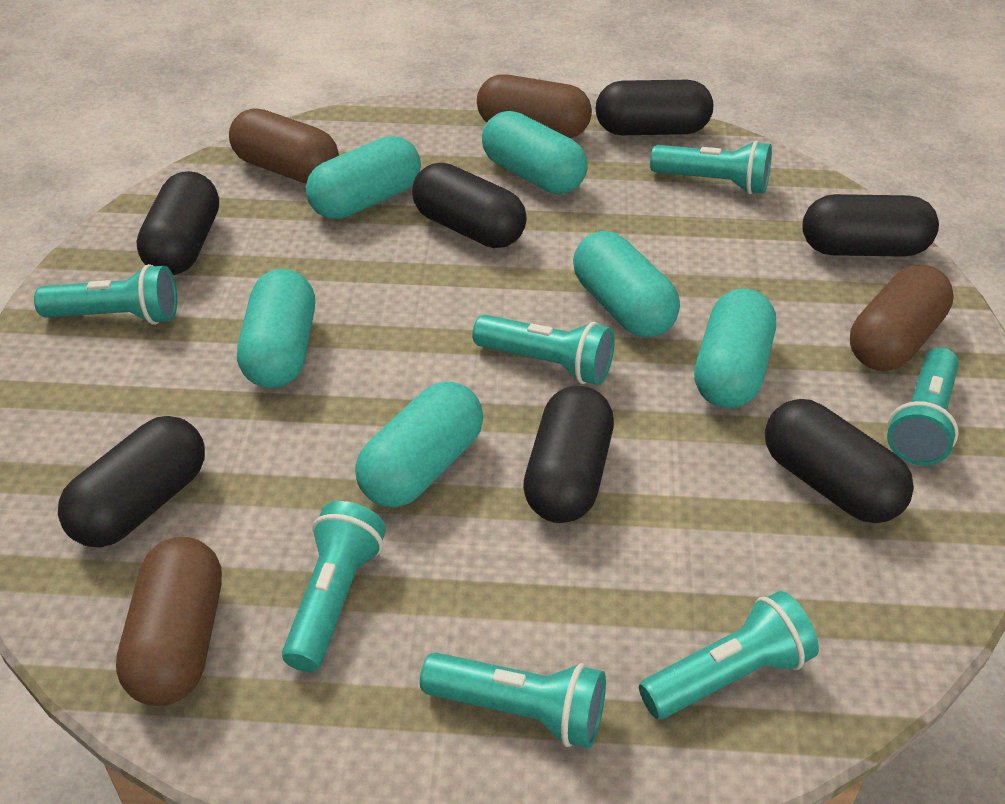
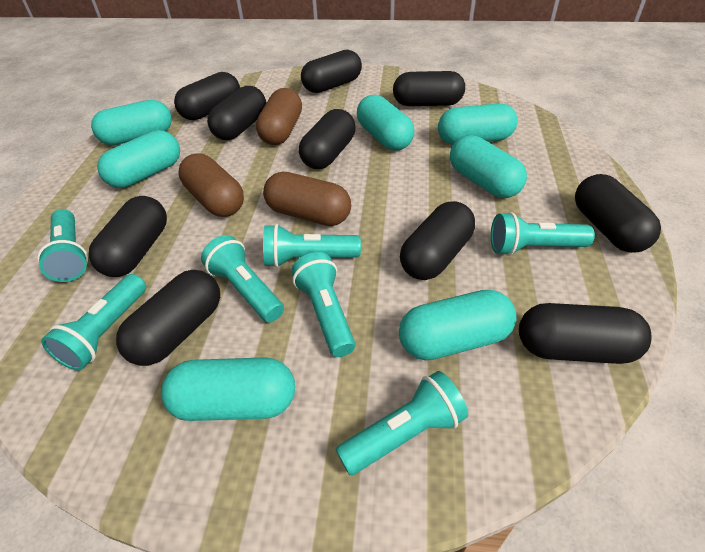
black capsule: 7 -> 10
brown capsule: 4 -> 3
turquoise capsule: 6 -> 7

